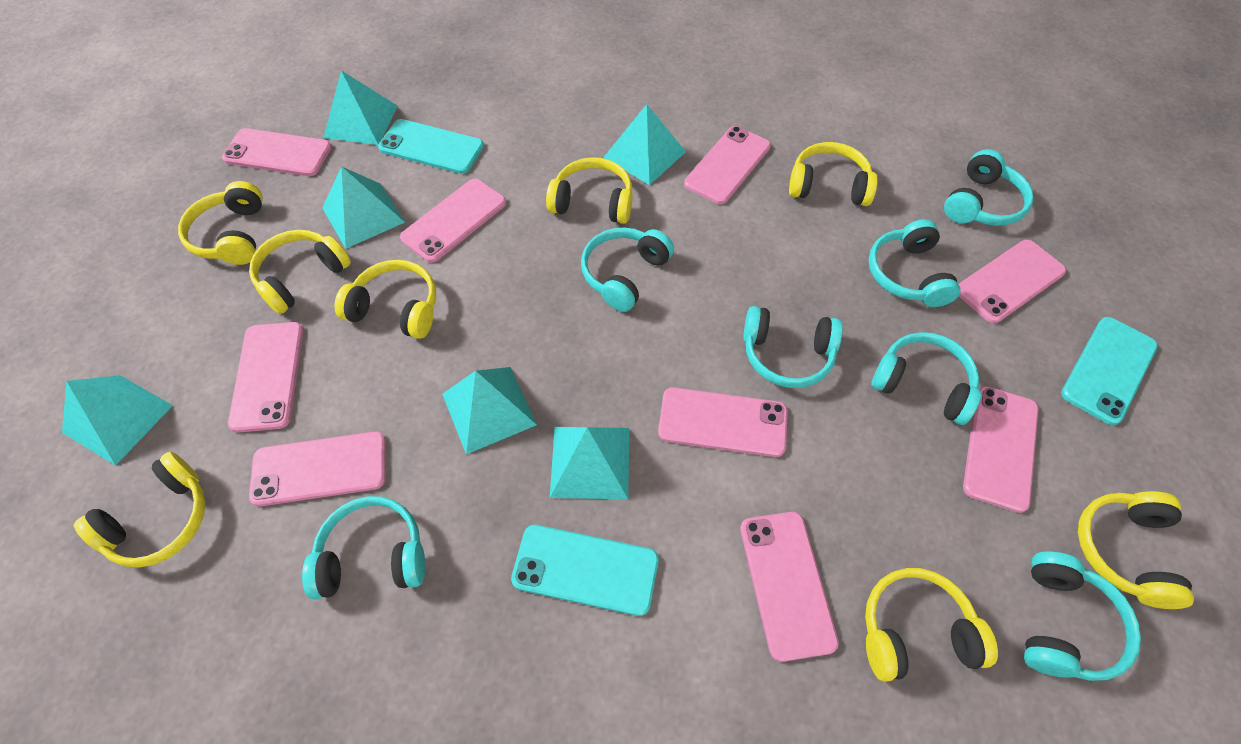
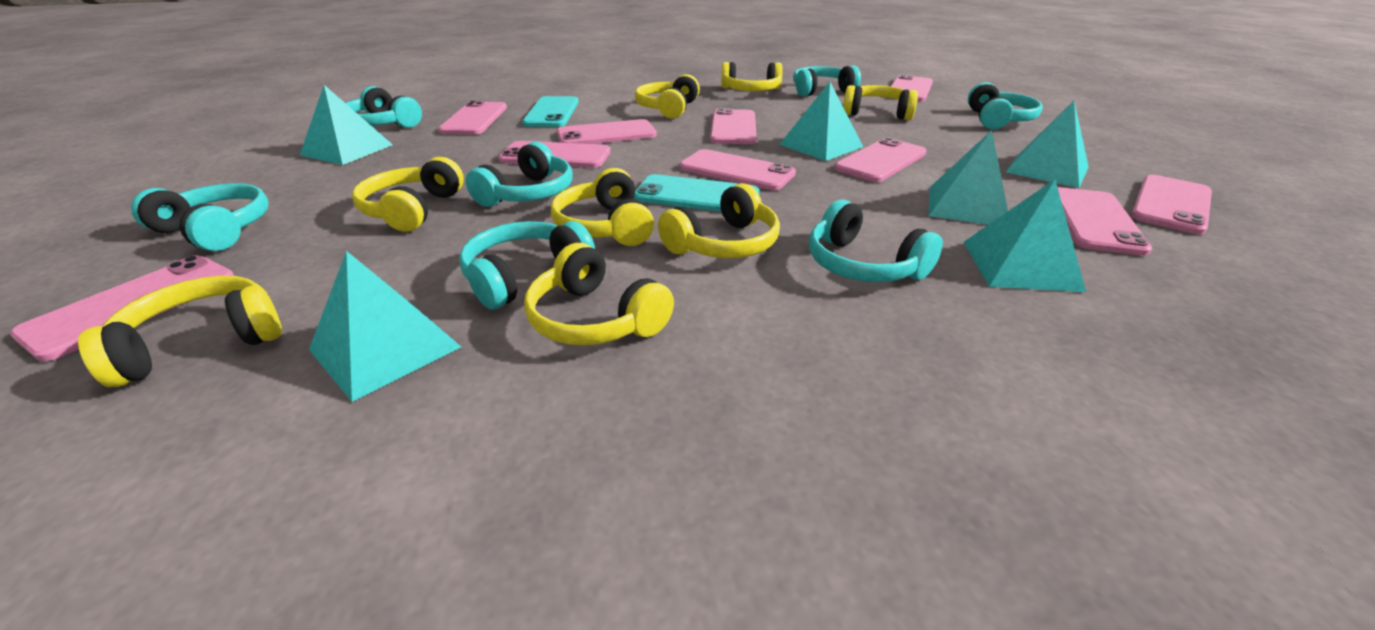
pink phone: 9 -> 10
turquoise phone: 3 -> 2

